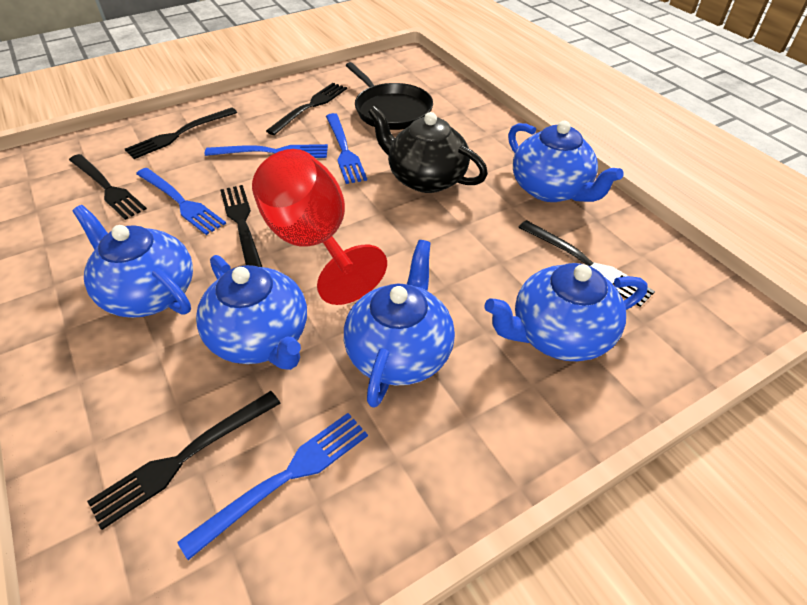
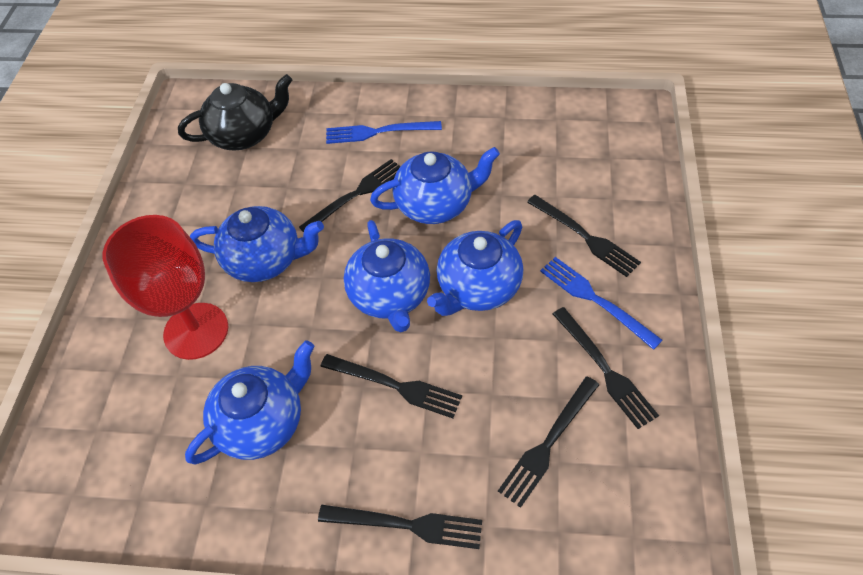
black pan: 1 -> 0
blue fork: 4 -> 2

